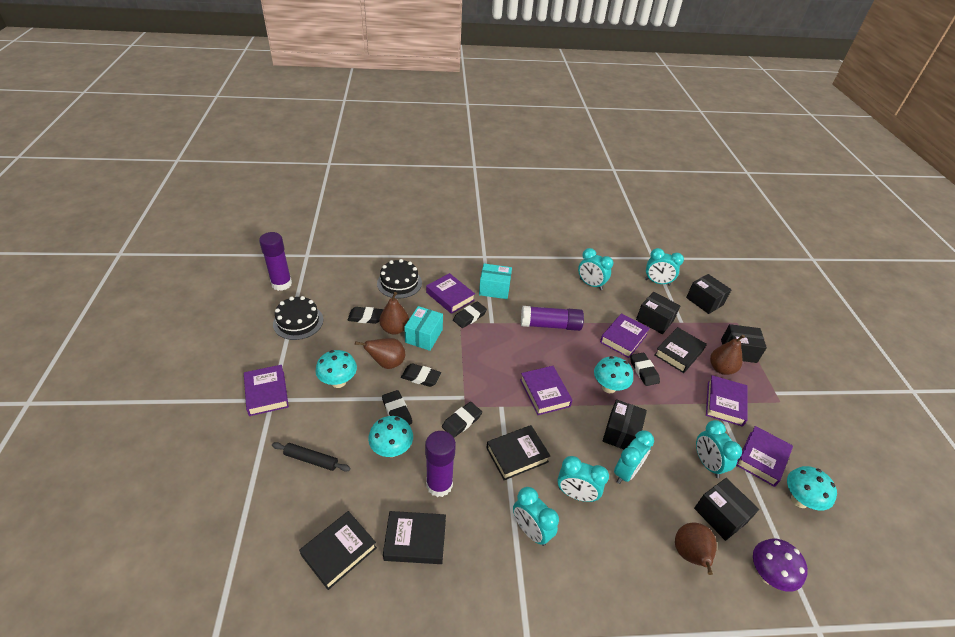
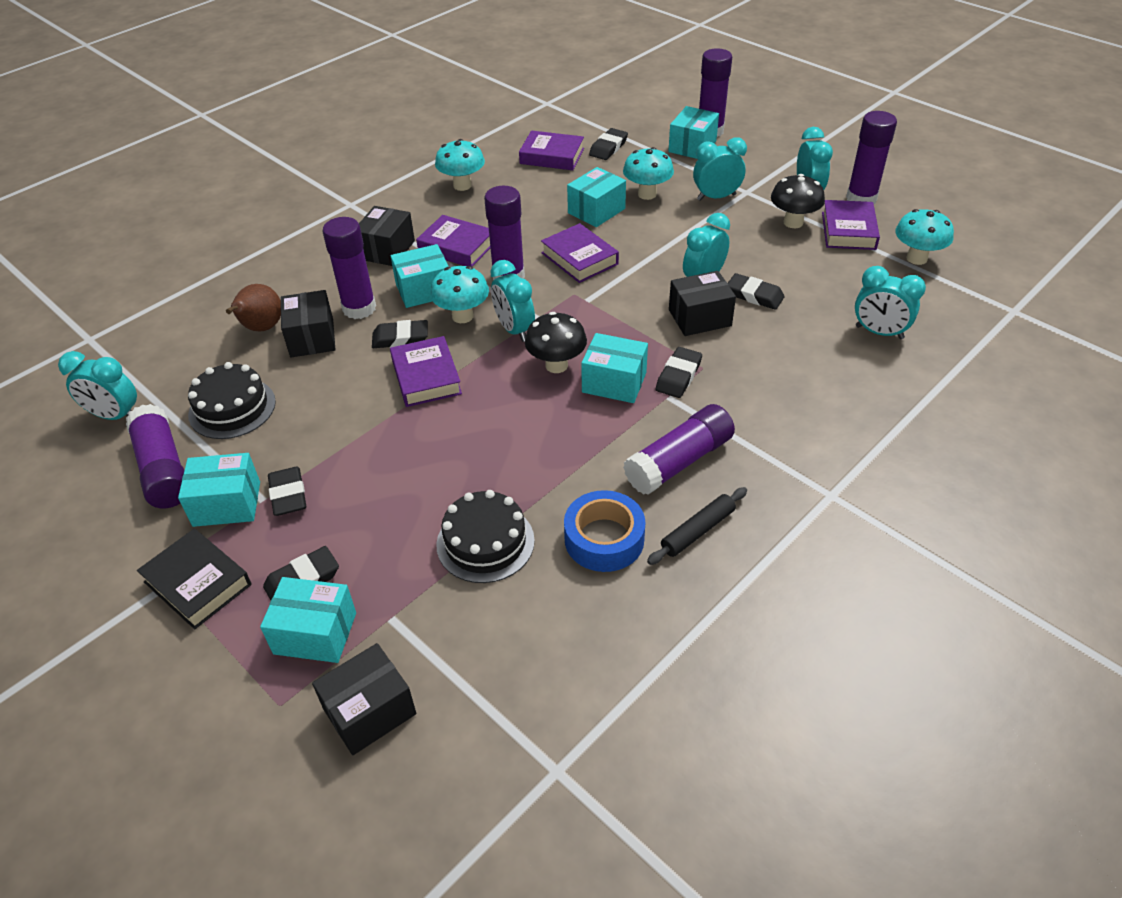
black book: 4 -> 1
black box: 5 -> 4
black mushroom: 0 -> 2
blue tape: 0 -> 1
brown pear: 4 -> 1
purple book: 6 -> 5
purple glue stick: 3 -> 6
purple mushroom: 1 -> 0
turquoise box: 2 -> 6

